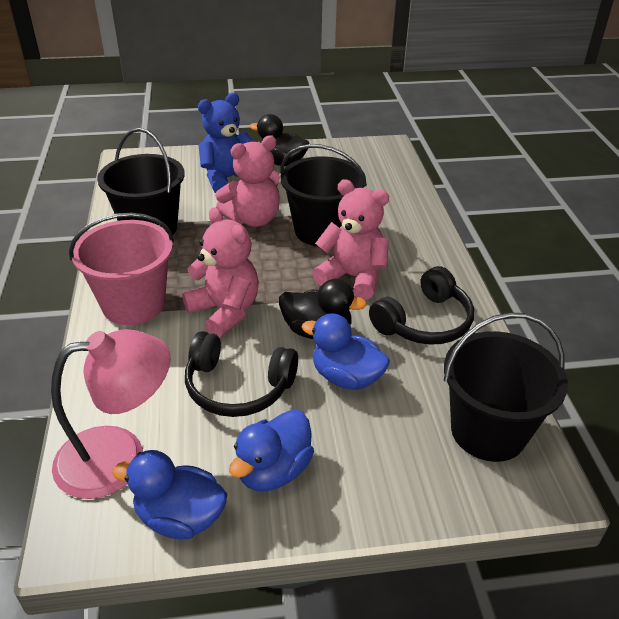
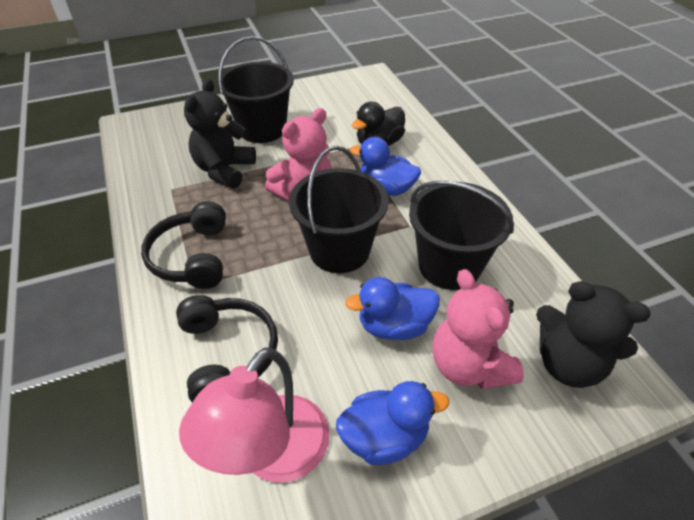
black duck: 2 -> 1
black teddy bear: 0 -> 2
blue teddy bear: 1 -> 0
pink bucket: 1 -> 0
pink teddy bear: 3 -> 2

